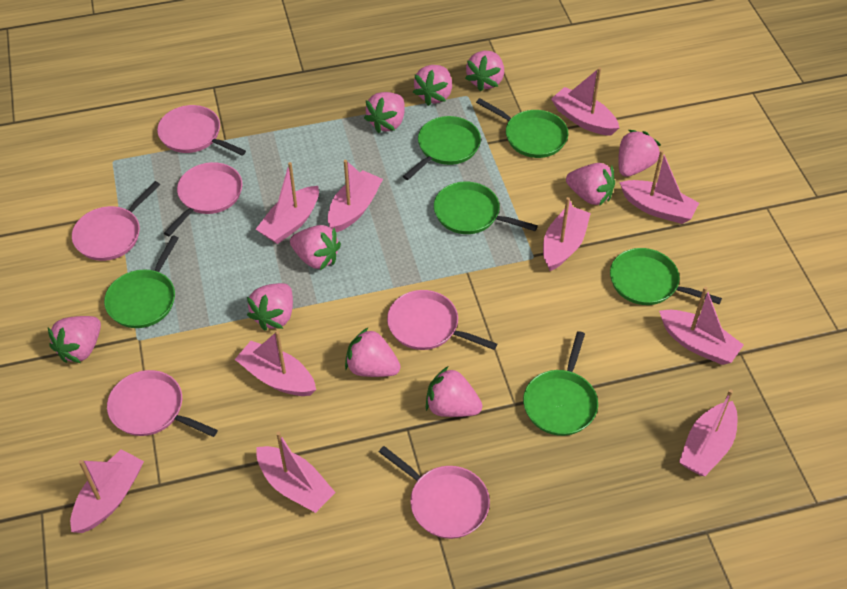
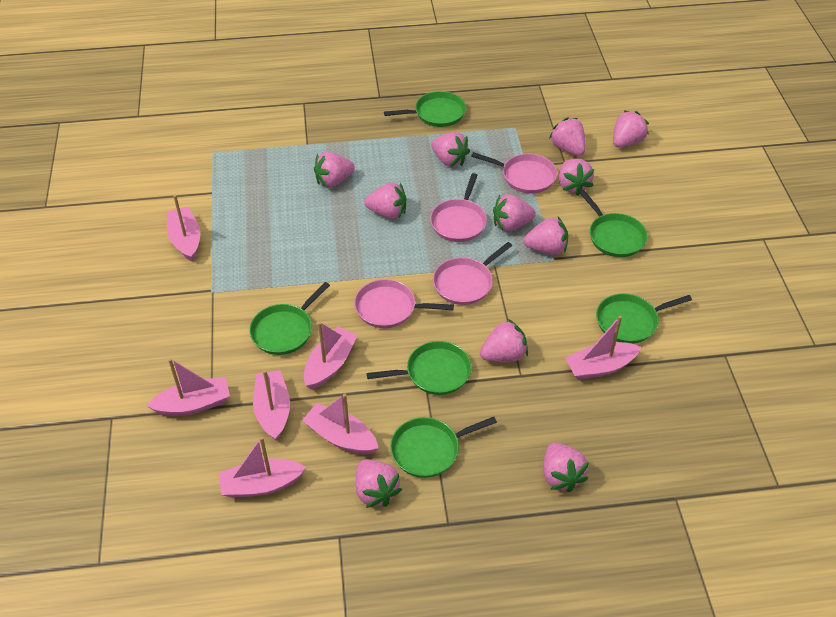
pink boat: 10 -> 7
pink pan: 6 -> 4
pink strawberry: 10 -> 11

